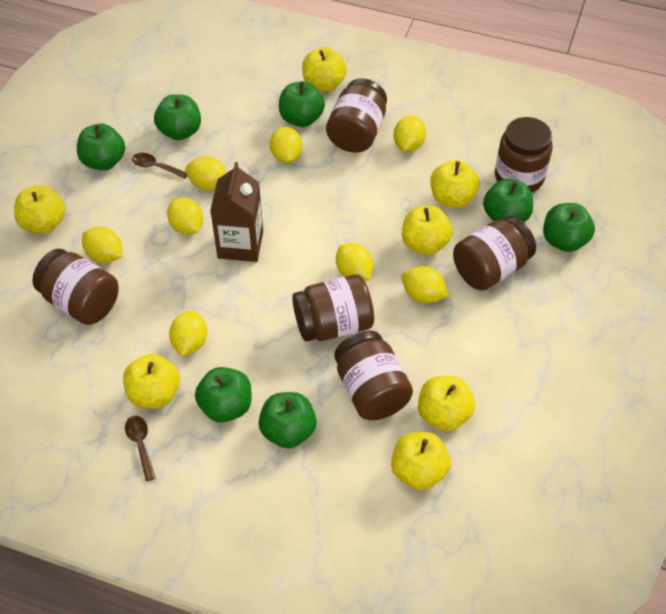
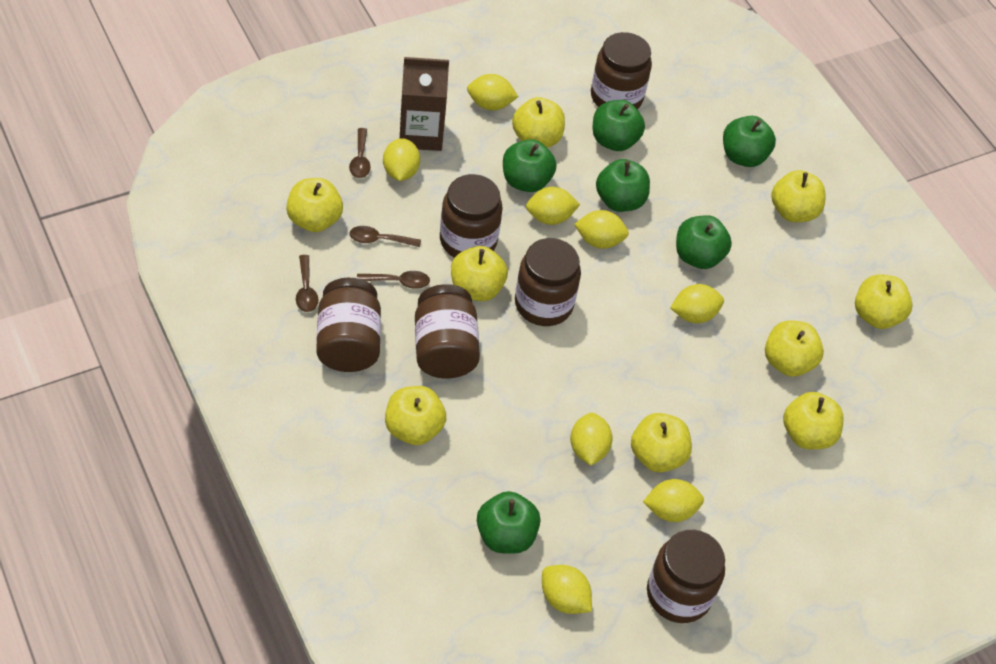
brown spoon: 2 -> 4
green apple: 7 -> 6
yellow apple: 7 -> 9

